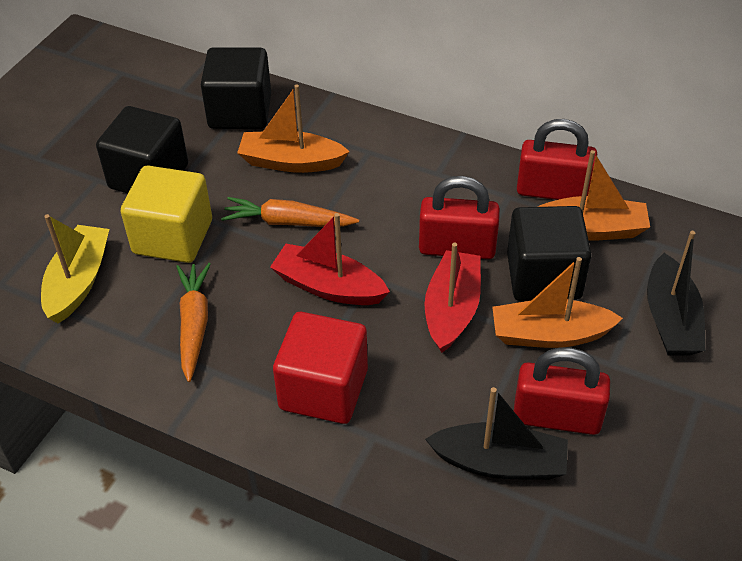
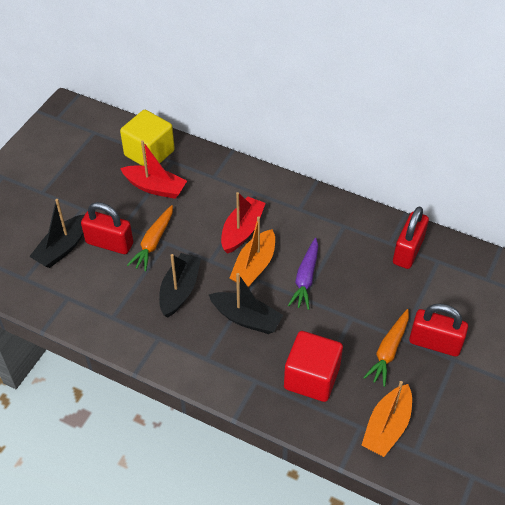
black boat: 2 -> 3
black cube: 3 -> 0
orange boat: 3 -> 2
purple carrot: 0 -> 1
yellow boat: 1 -> 0

